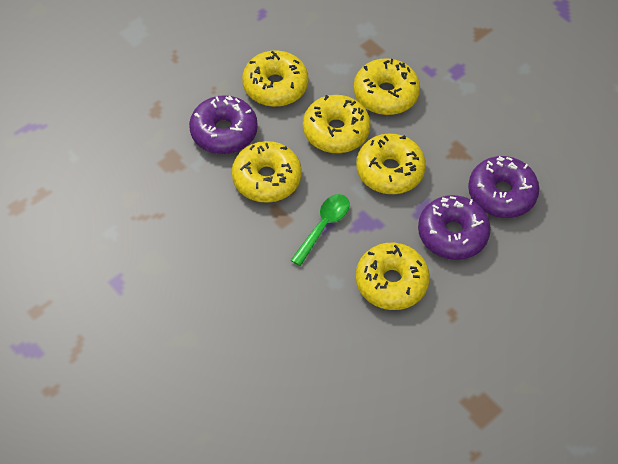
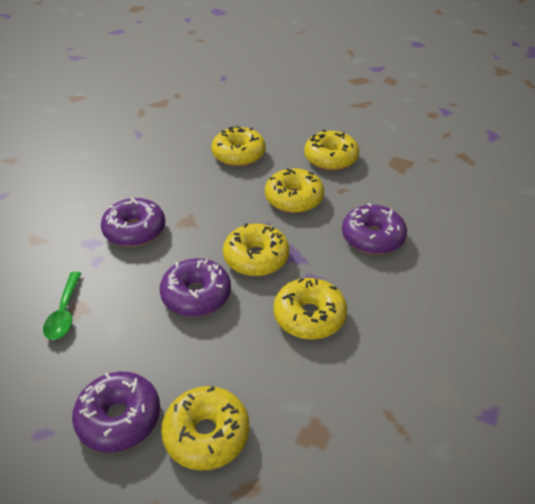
purple donut: 3 -> 4

